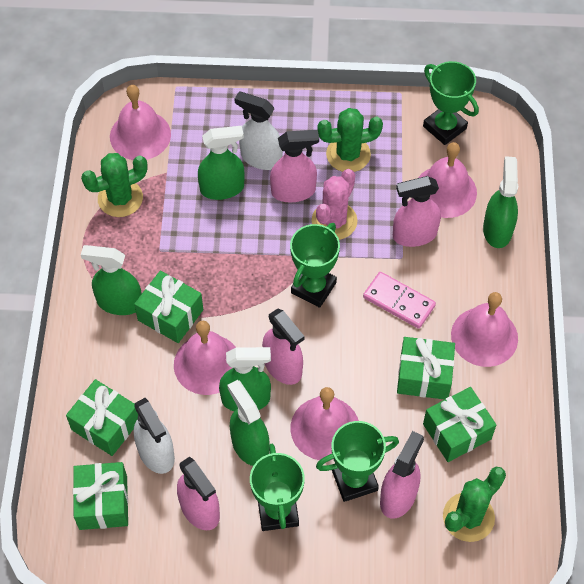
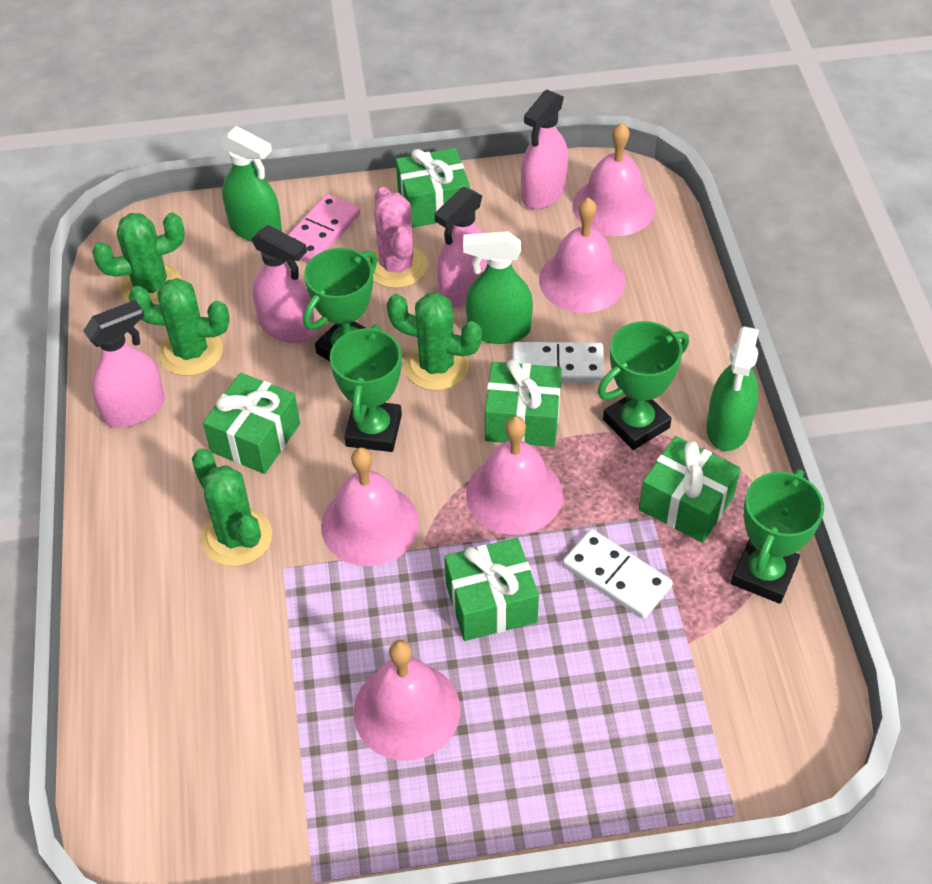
green cactus: 3 -> 4
green spray bottle: 5 -> 3
pink spray bottle: 5 -> 4
white domino: 0 -> 2
white spray bottle: 2 -> 0

